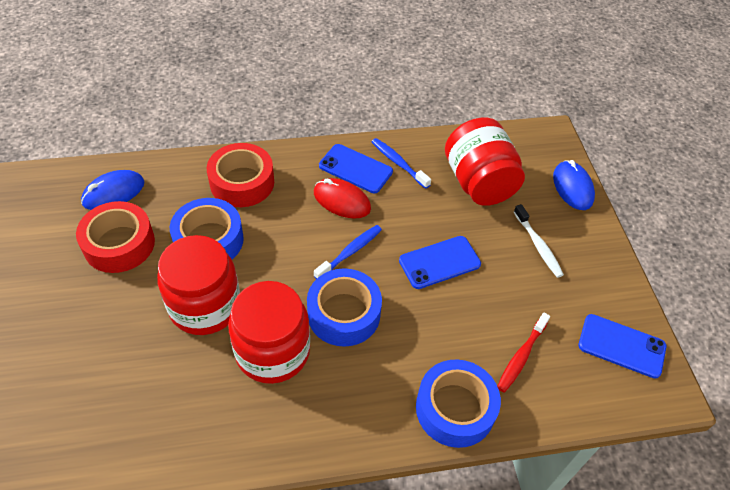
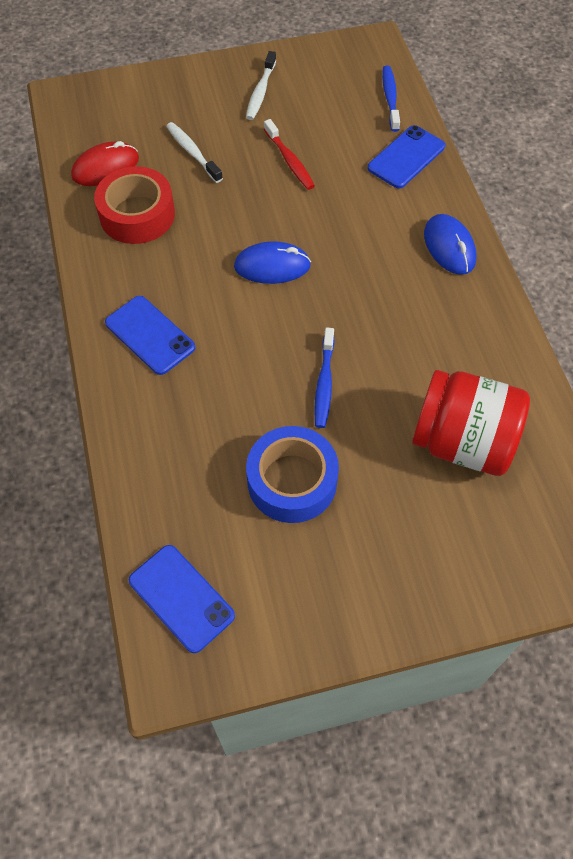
blue tape: 3 -> 1
red jar: 3 -> 1
red tape: 2 -> 1
white toothbrush: 1 -> 2

